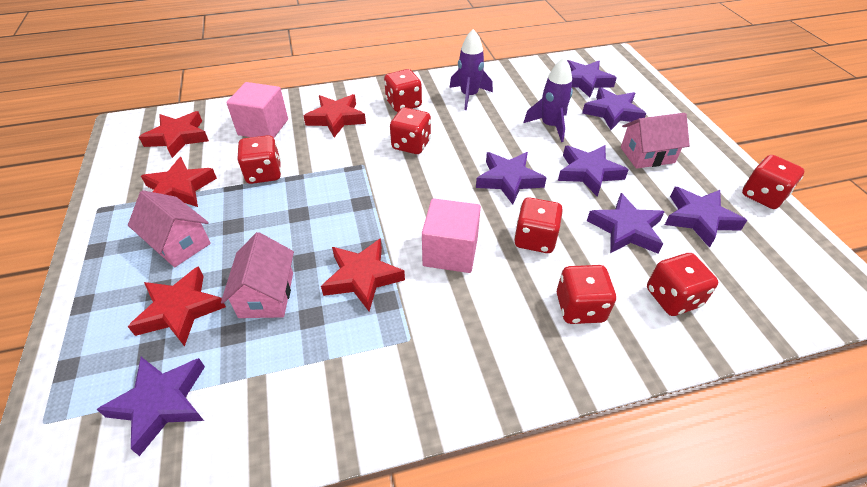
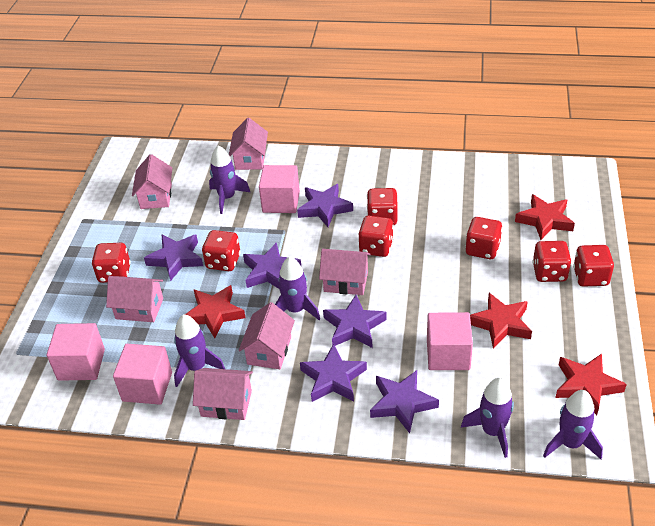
pink cube: 2 -> 4
pink house: 3 -> 6
purple rocket: 2 -> 5
purple star: 7 -> 6
red star: 5 -> 4

